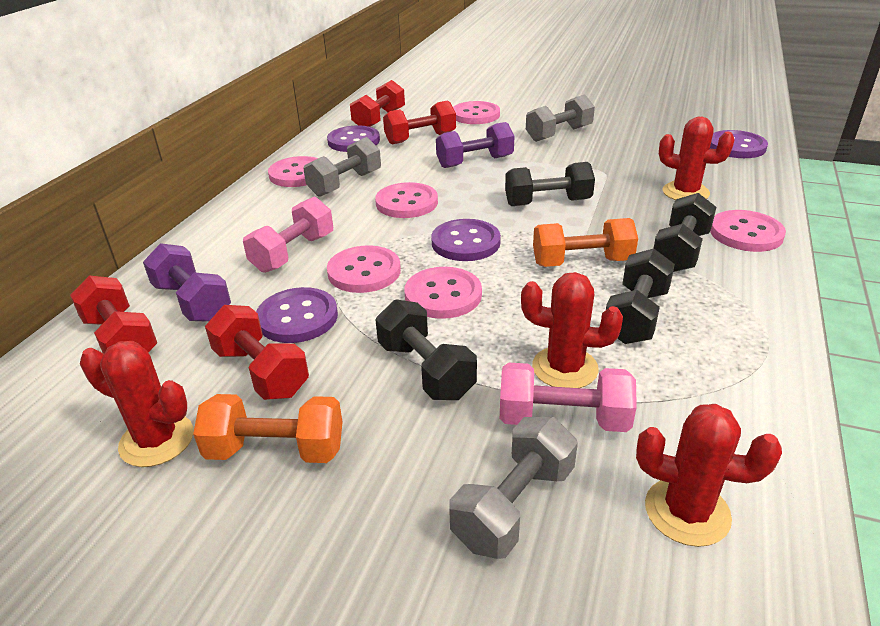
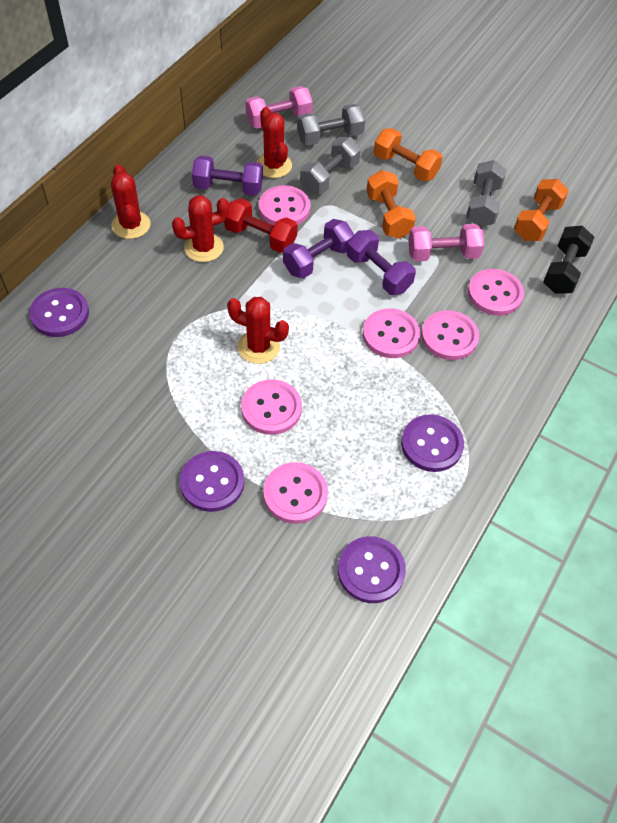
black dumbbell: 4 -> 1
orange dumbbell: 2 -> 3
purple dumbbell: 2 -> 3
red dumbbell: 4 -> 1

